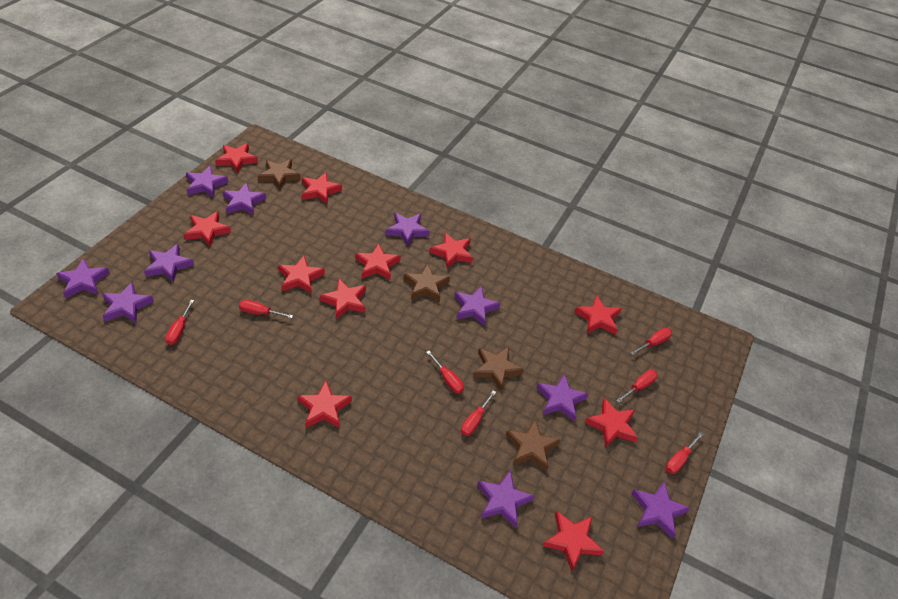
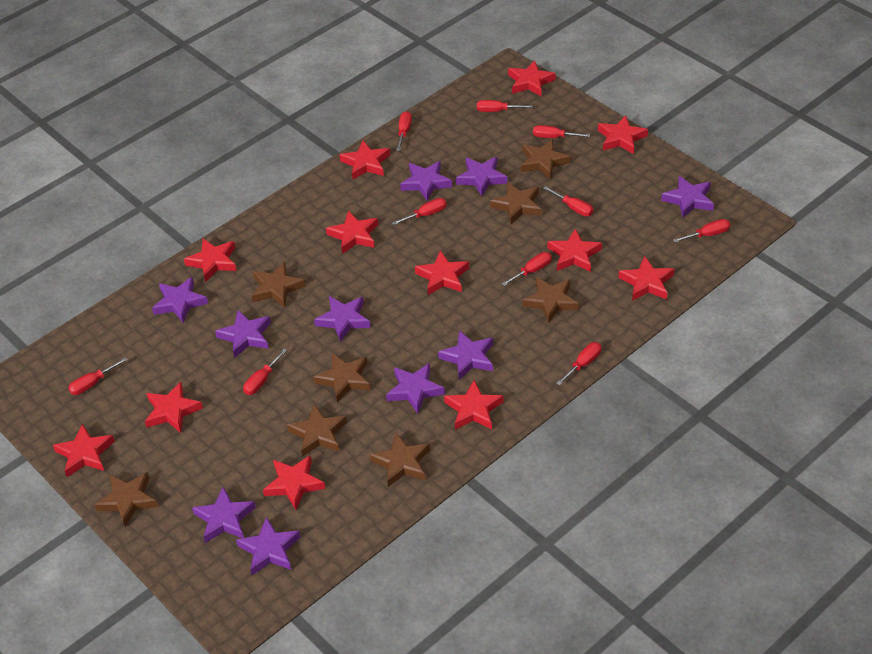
brown star: 4 -> 8
red screwdriver: 7 -> 10
red star: 11 -> 12

